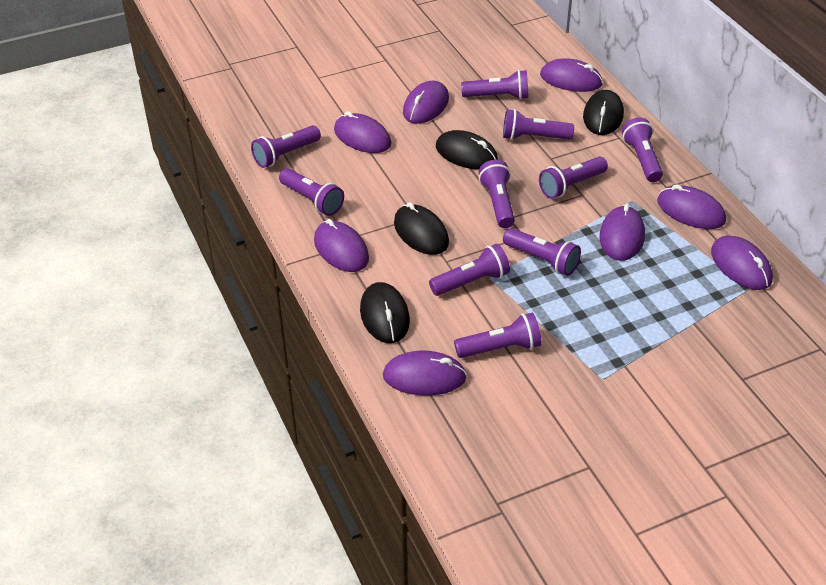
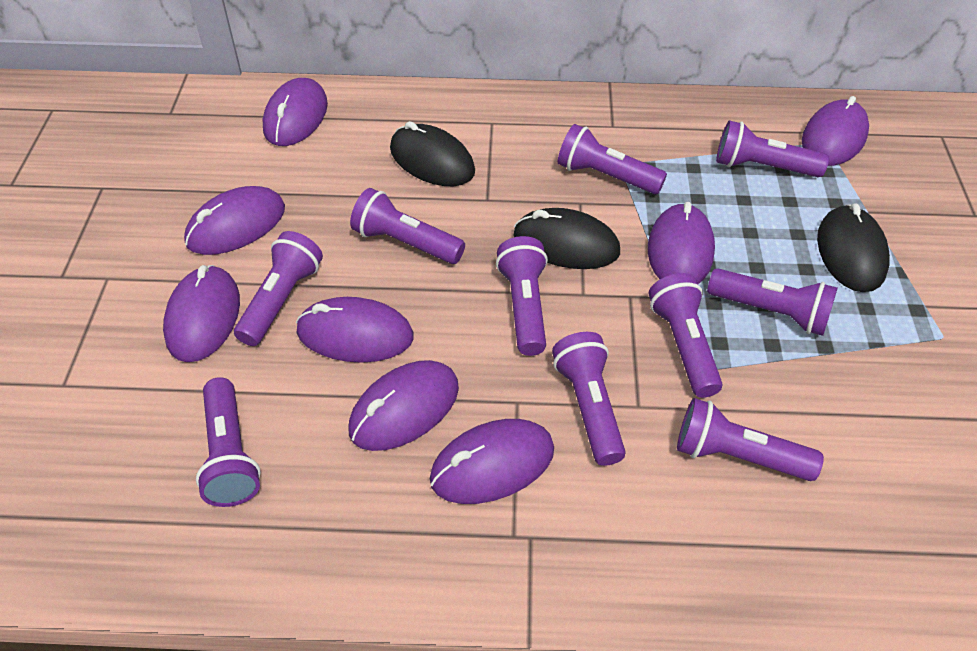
black mouse: 4 -> 3

